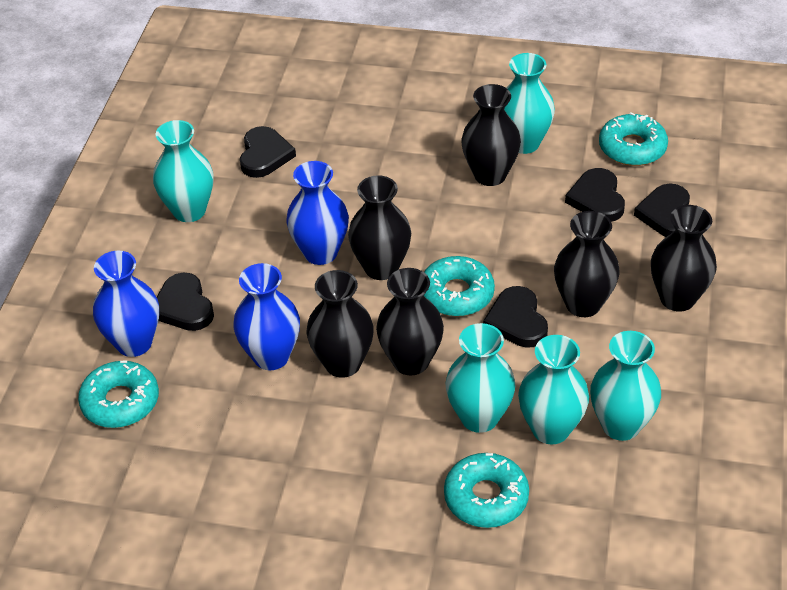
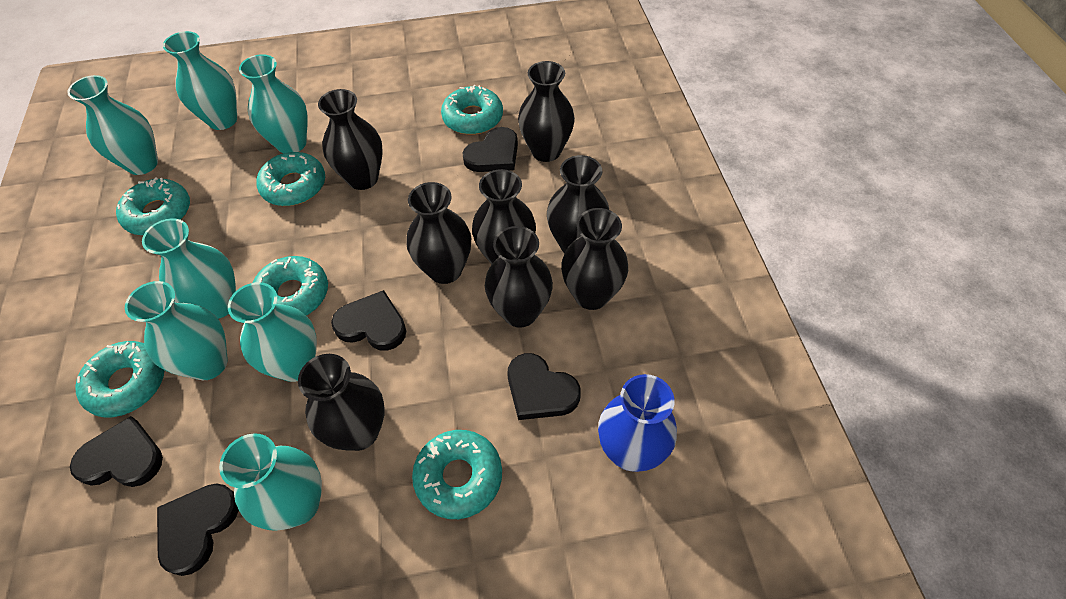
black vase: 6 -> 8
blue vase: 3 -> 1
turquoise donut: 4 -> 6
turquoise vase: 5 -> 7

